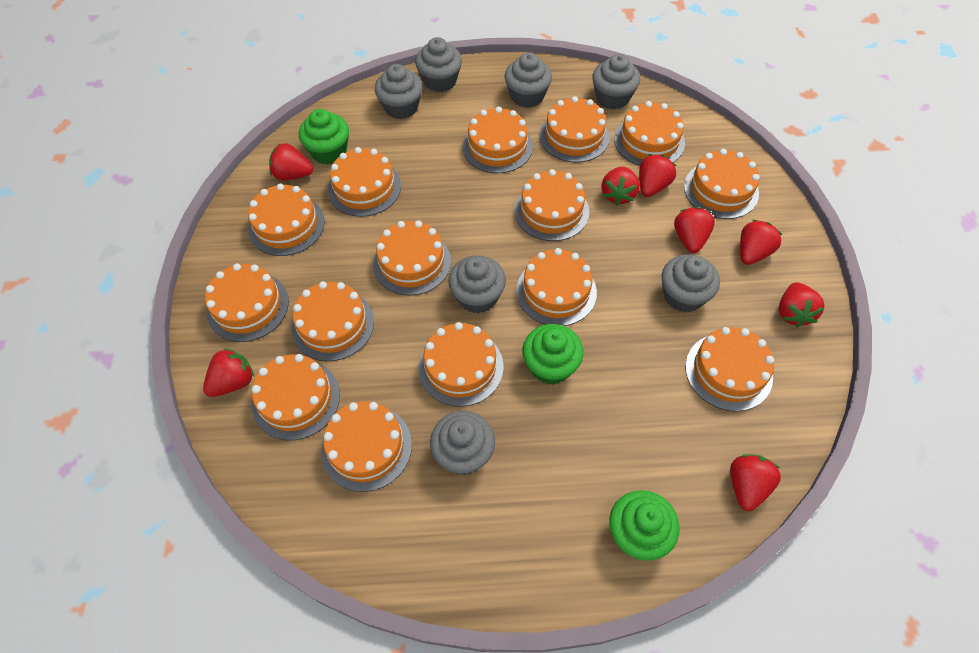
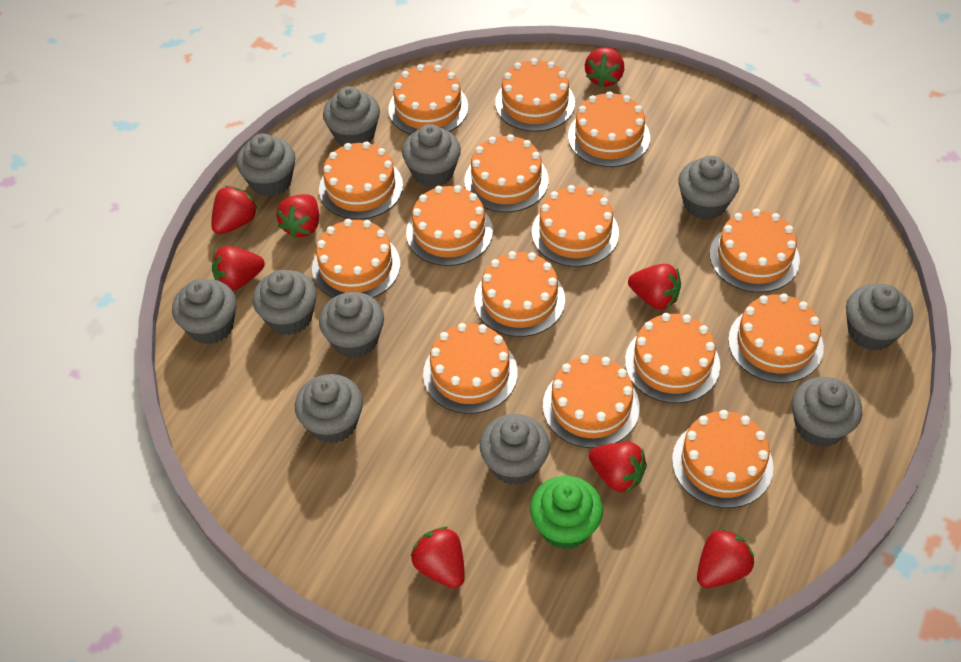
green cupcake: 3 -> 1
grey cupcake: 7 -> 11

